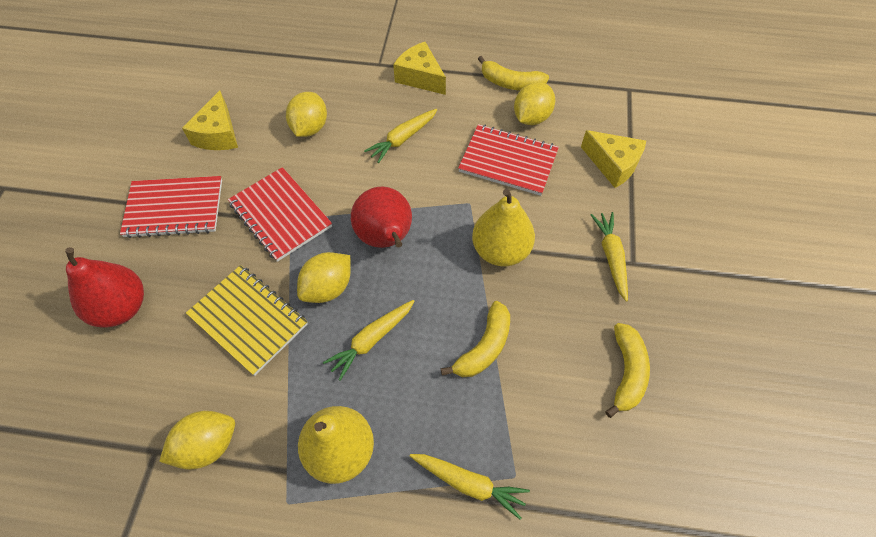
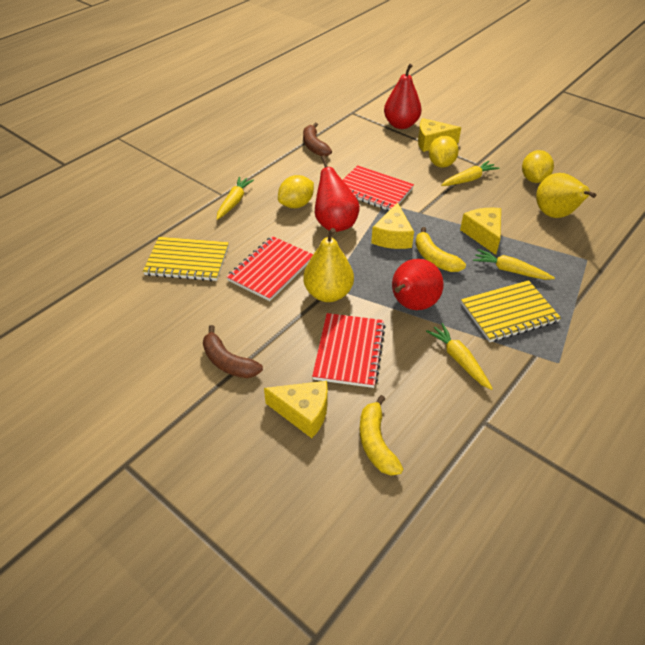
brown banana: 0 -> 2
red pear: 2 -> 3
yellow banana: 3 -> 2
yellow cheese: 3 -> 4
yellow lemon: 4 -> 3
yellow notebook: 1 -> 2

